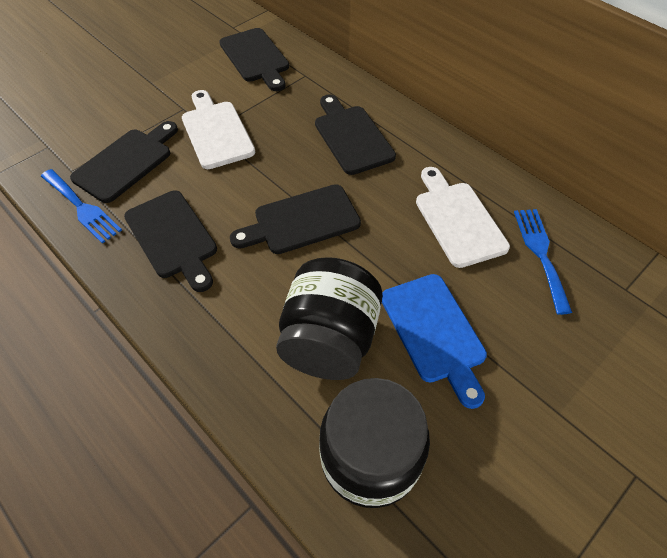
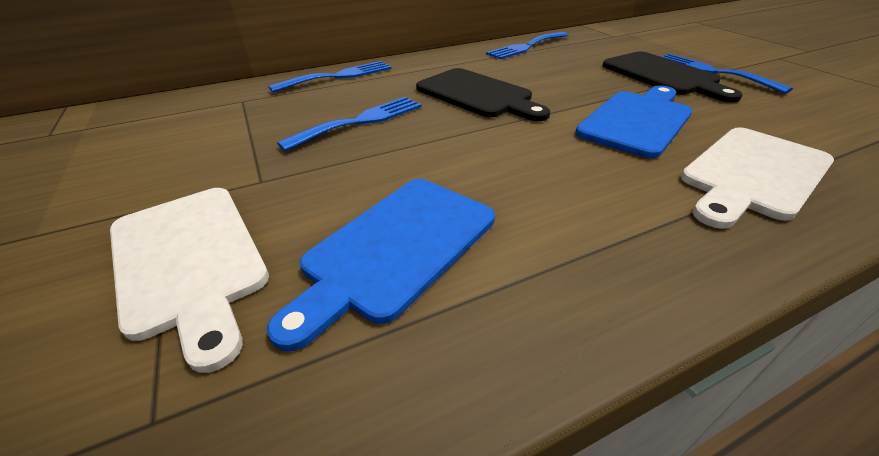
black cutting board: 5 -> 2
black jar: 2 -> 0
blue cutting board: 1 -> 2
blue fork: 2 -> 4

